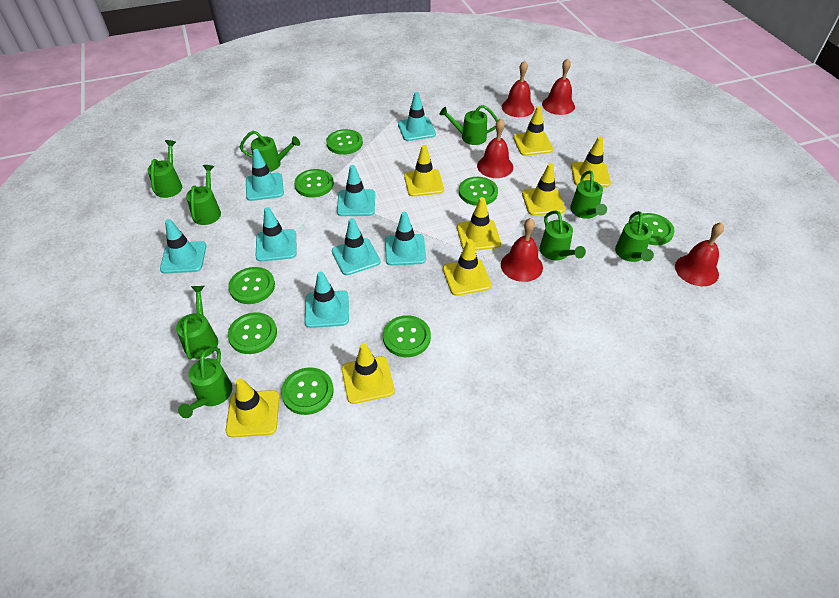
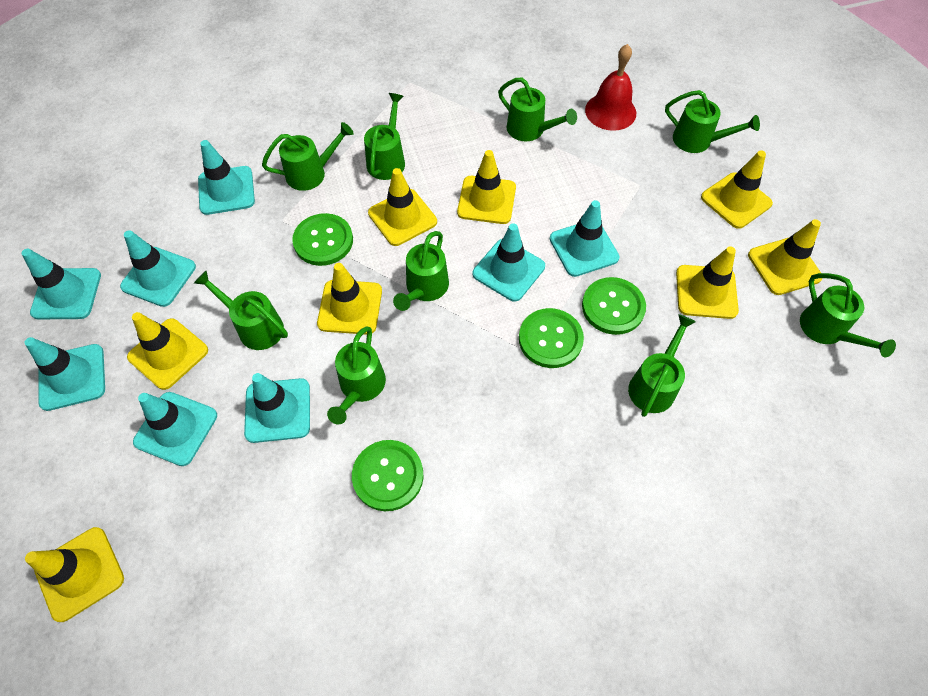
green button: 8 -> 4
red bell: 5 -> 1

